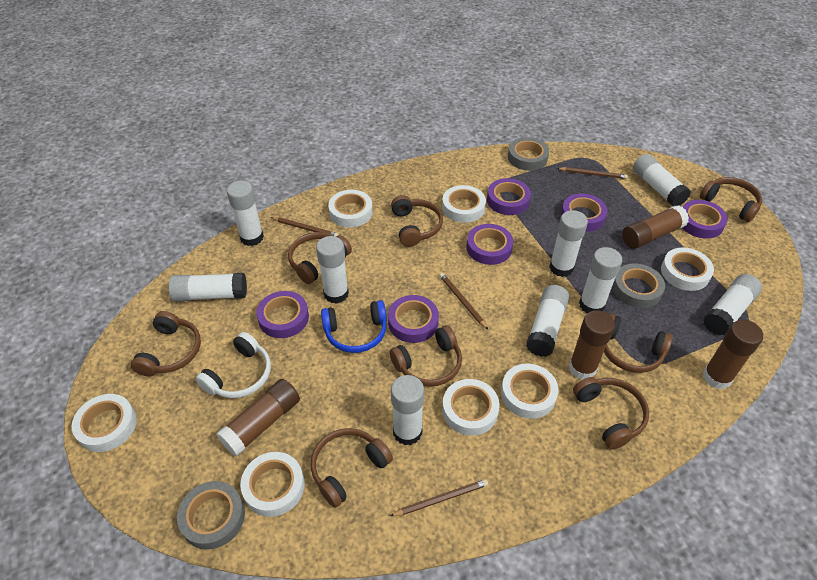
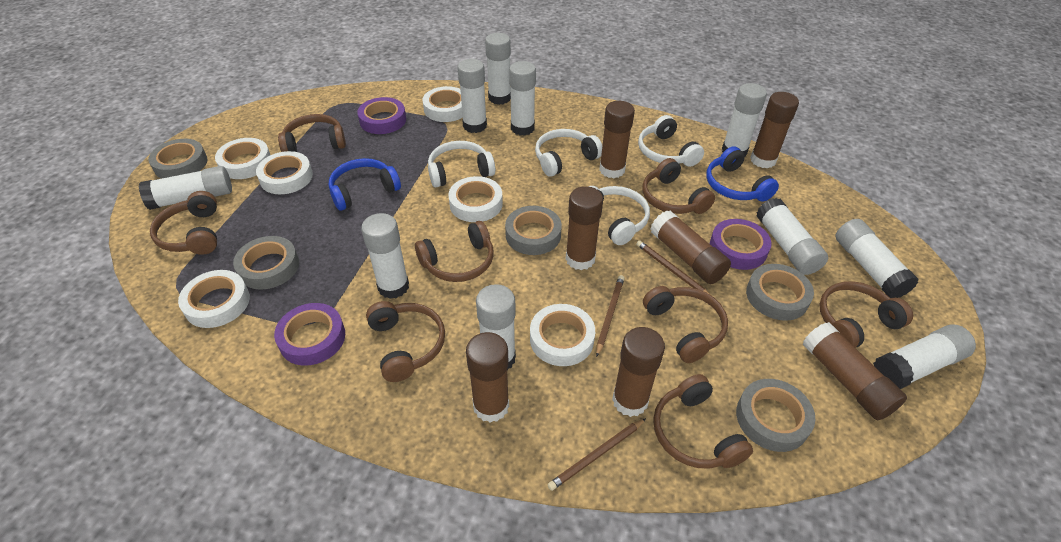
blue headphones: 1 -> 2
brown glue stick: 4 -> 7
brown pencil: 4 -> 3
grey tape: 3 -> 5
purple tape: 6 -> 3
white glue stick: 9 -> 10
white headphones: 1 -> 4
white tape: 7 -> 6

